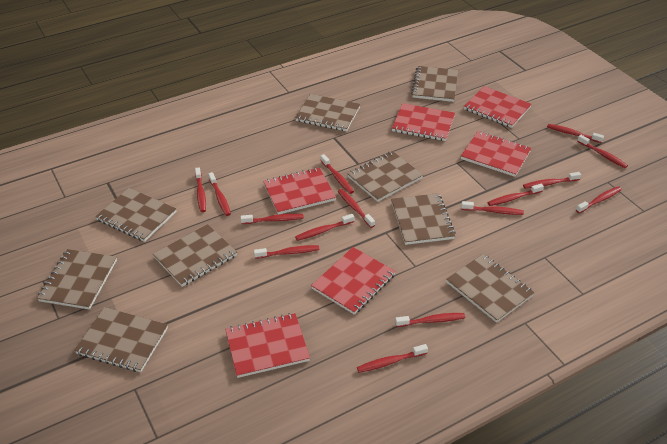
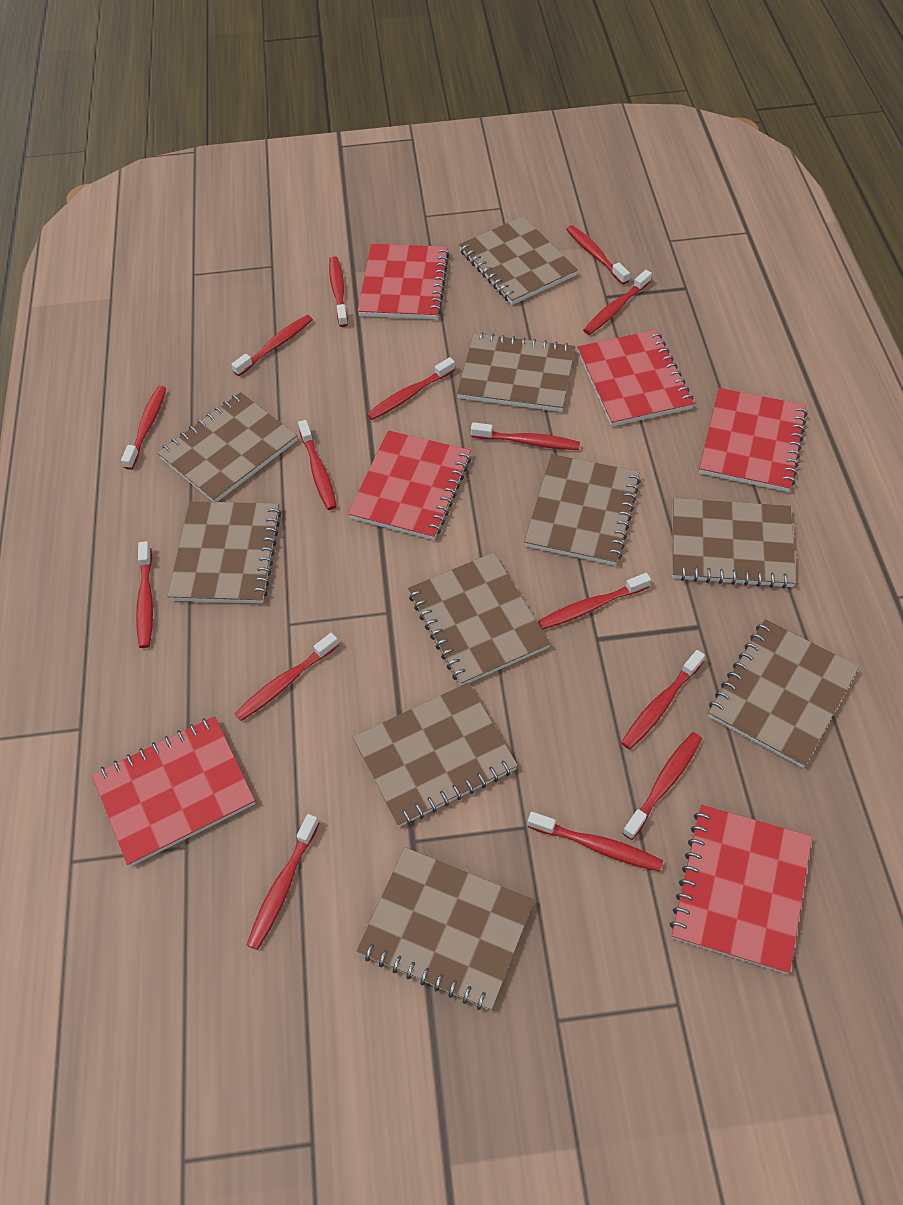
brown notebook: 9 -> 10

